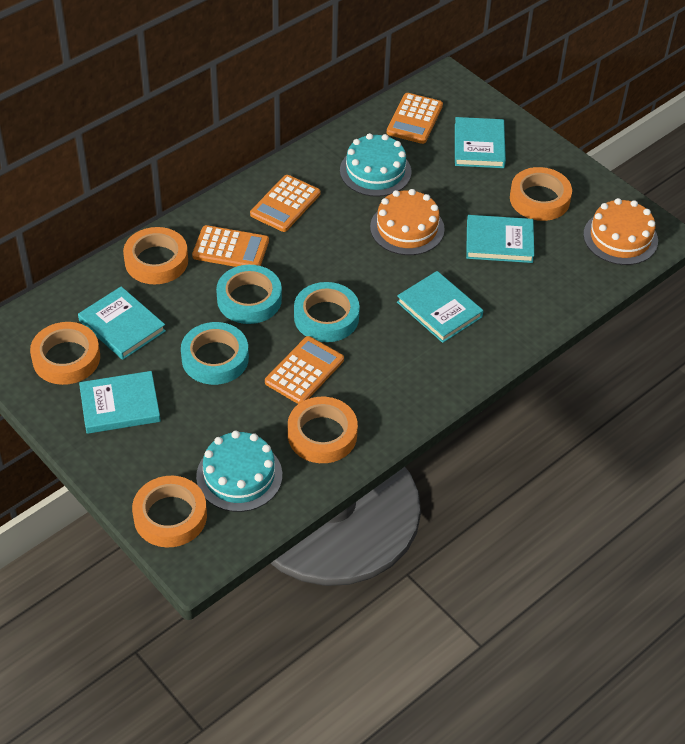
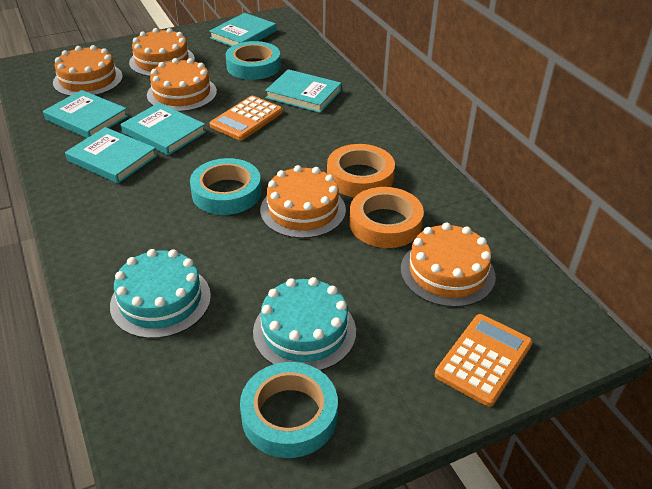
orange cake: 2 -> 5
orange calculator: 4 -> 2
orange tape: 5 -> 2

